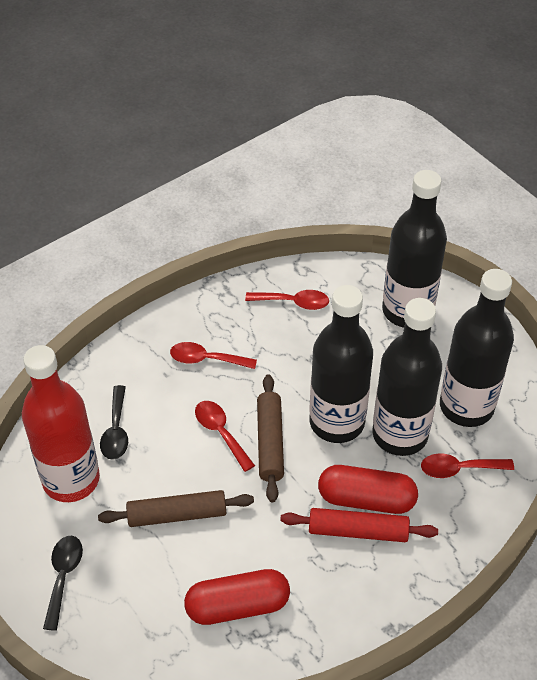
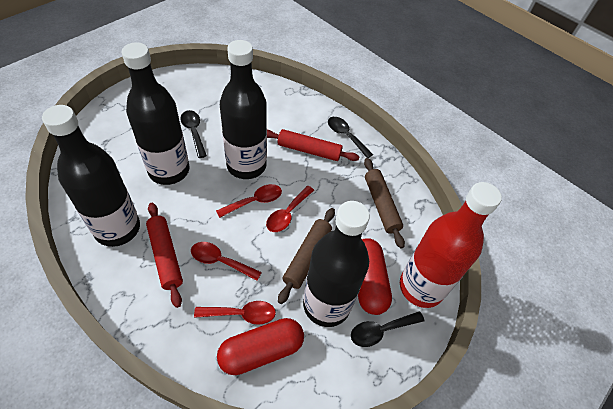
black spoon: 2 -> 3
red rolling pin: 1 -> 2

